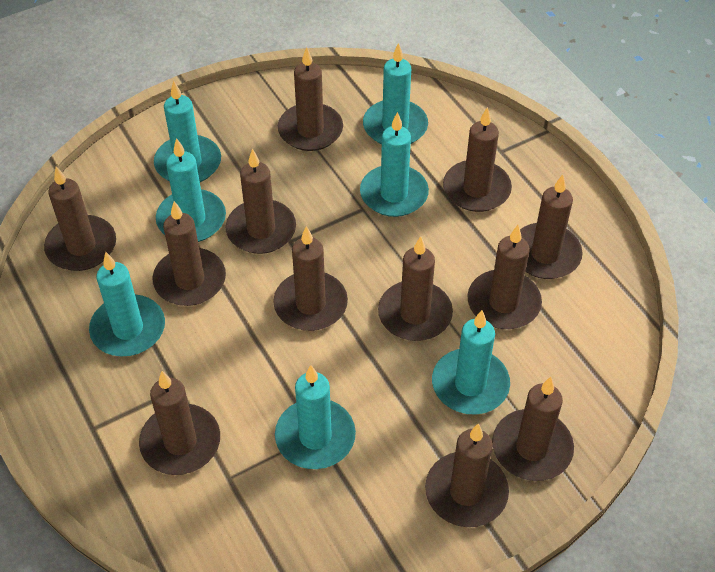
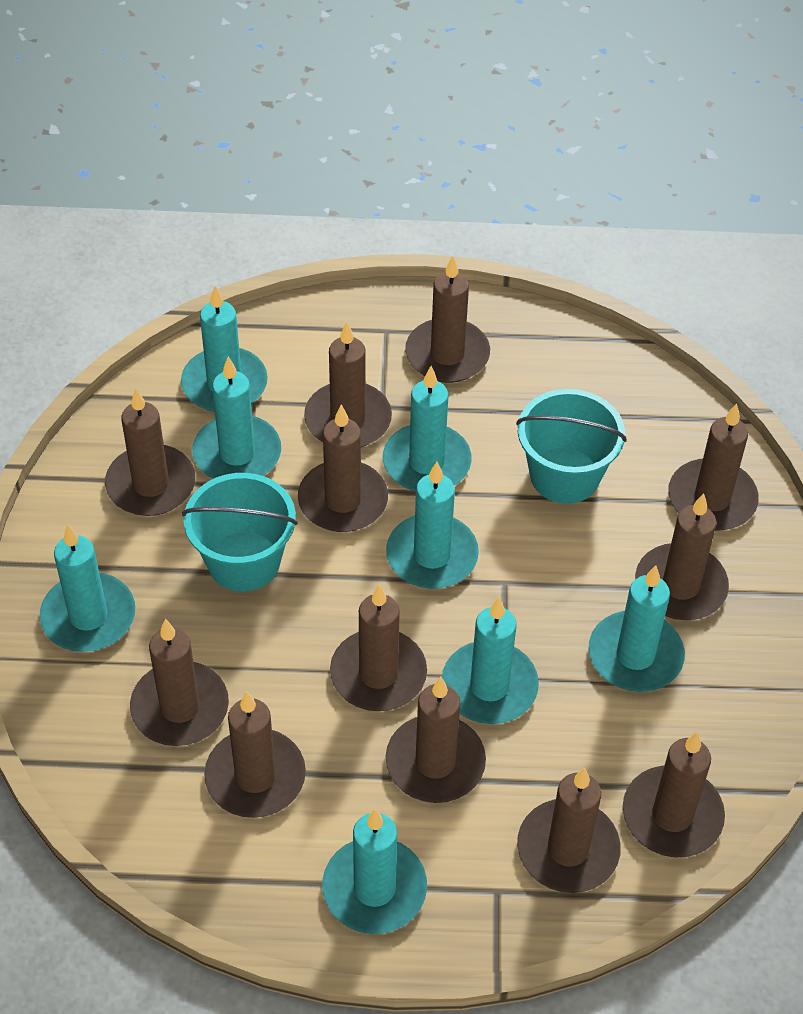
turquoise bucket: 0 -> 2
turquoise candle: 7 -> 8

